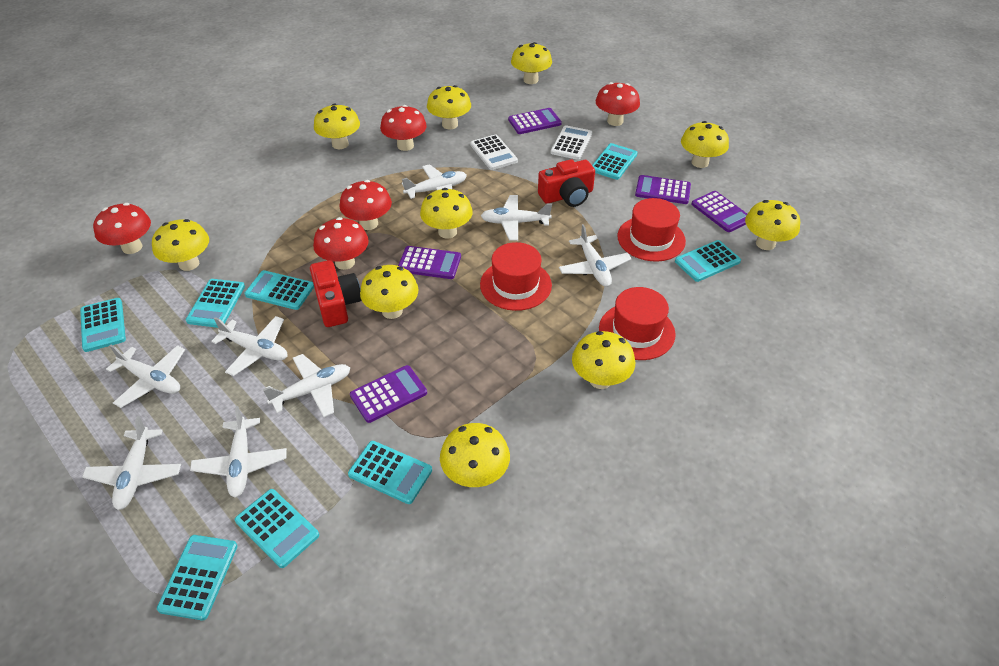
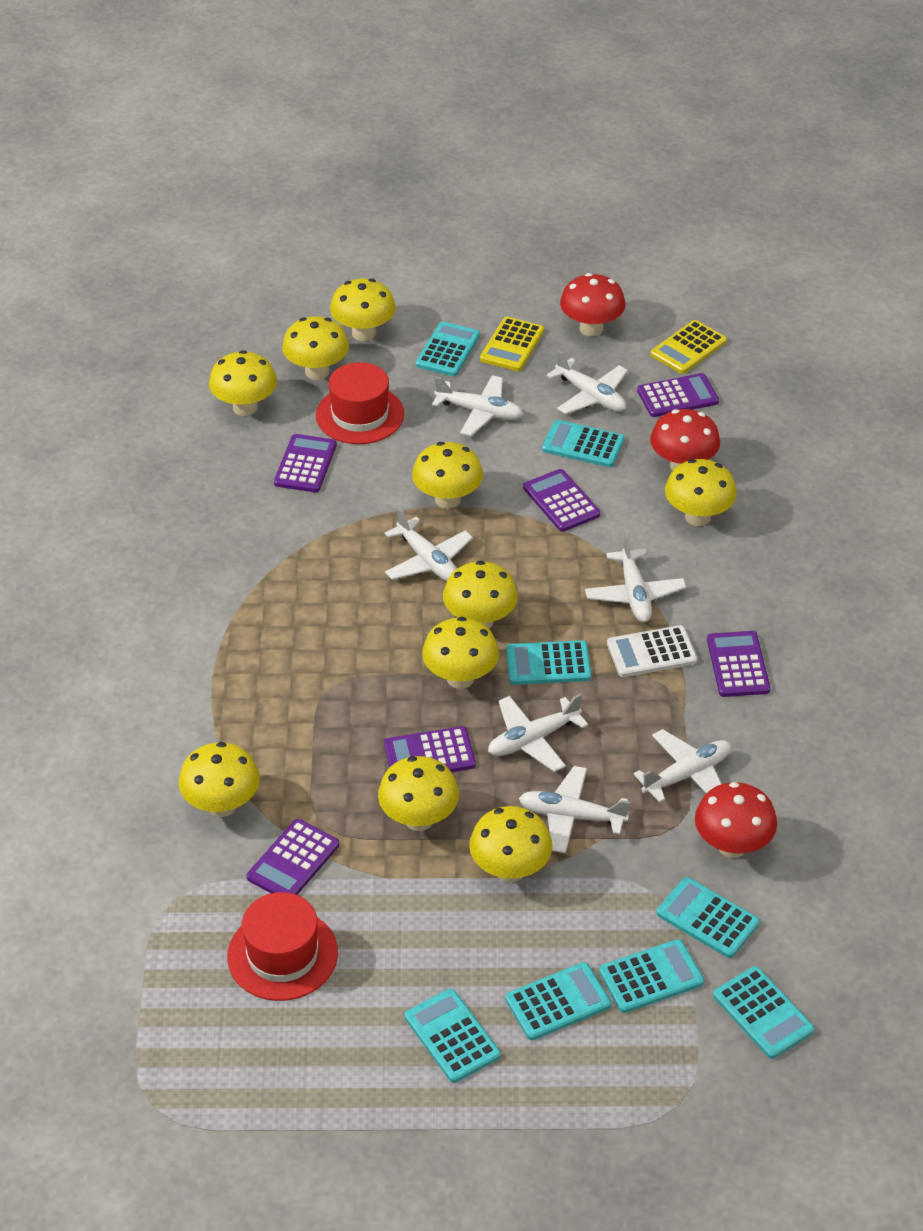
purple calculator: 5 -> 6
red camera: 2 -> 0
red hat: 3 -> 2
red mushroom: 5 -> 3
white calculator: 2 -> 1
white plane: 8 -> 7
yellow calculator: 0 -> 2

